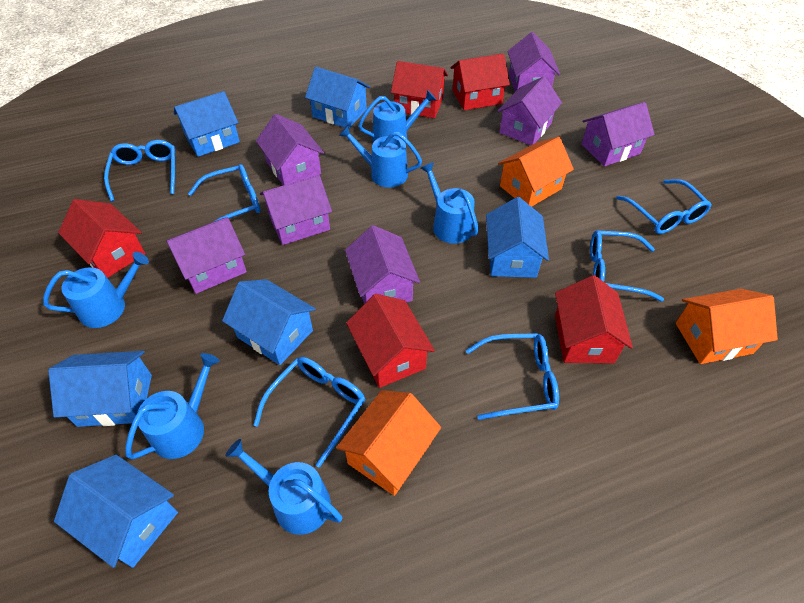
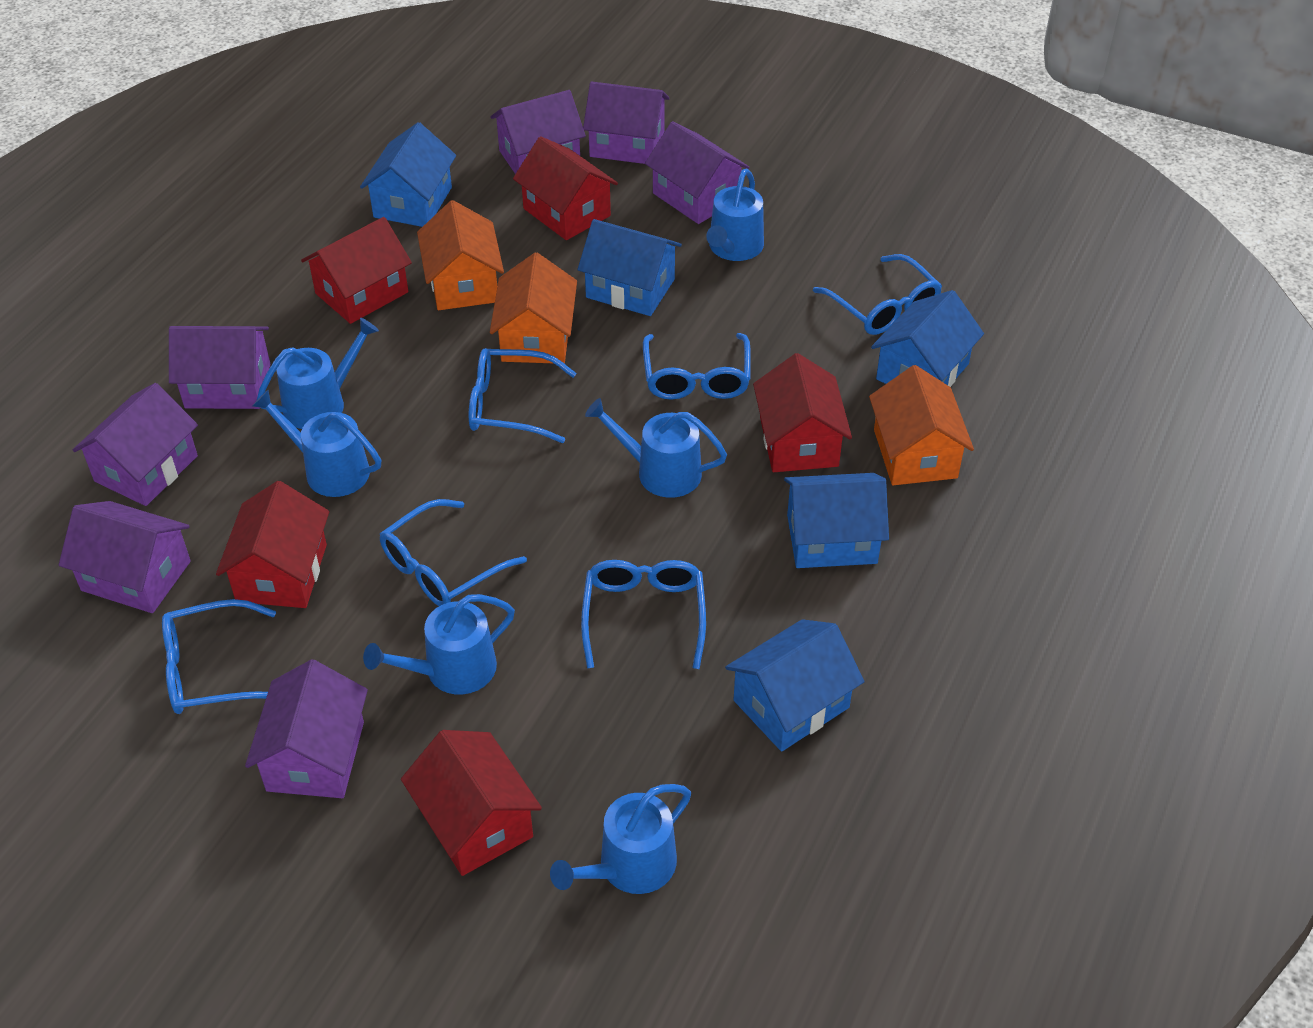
blue house: 6 -> 5

